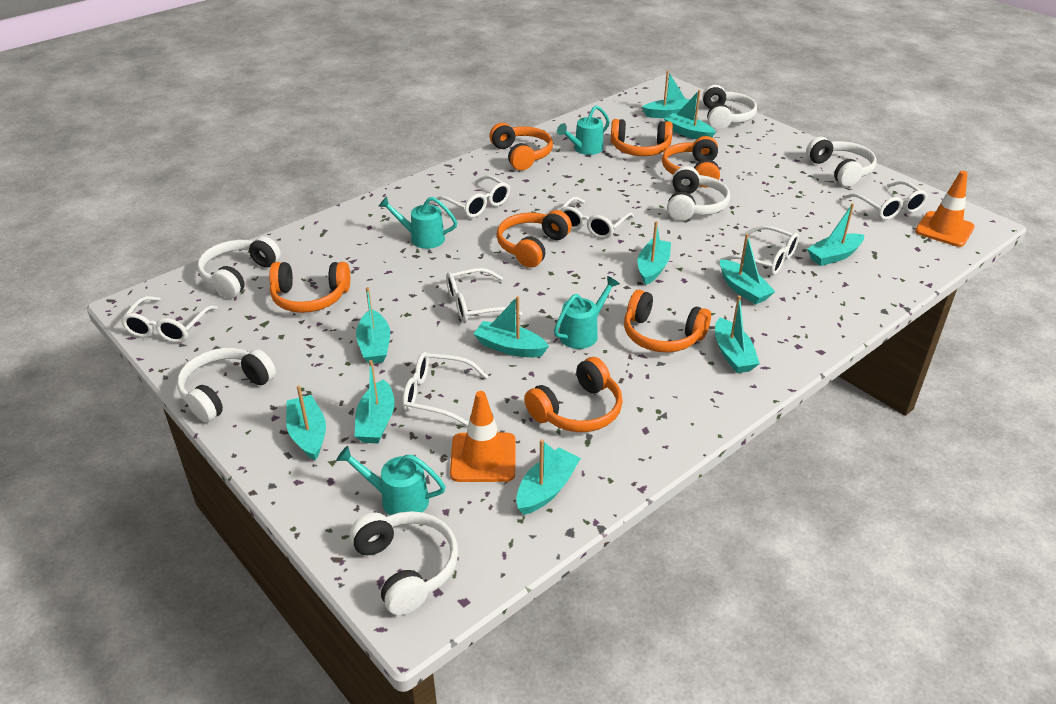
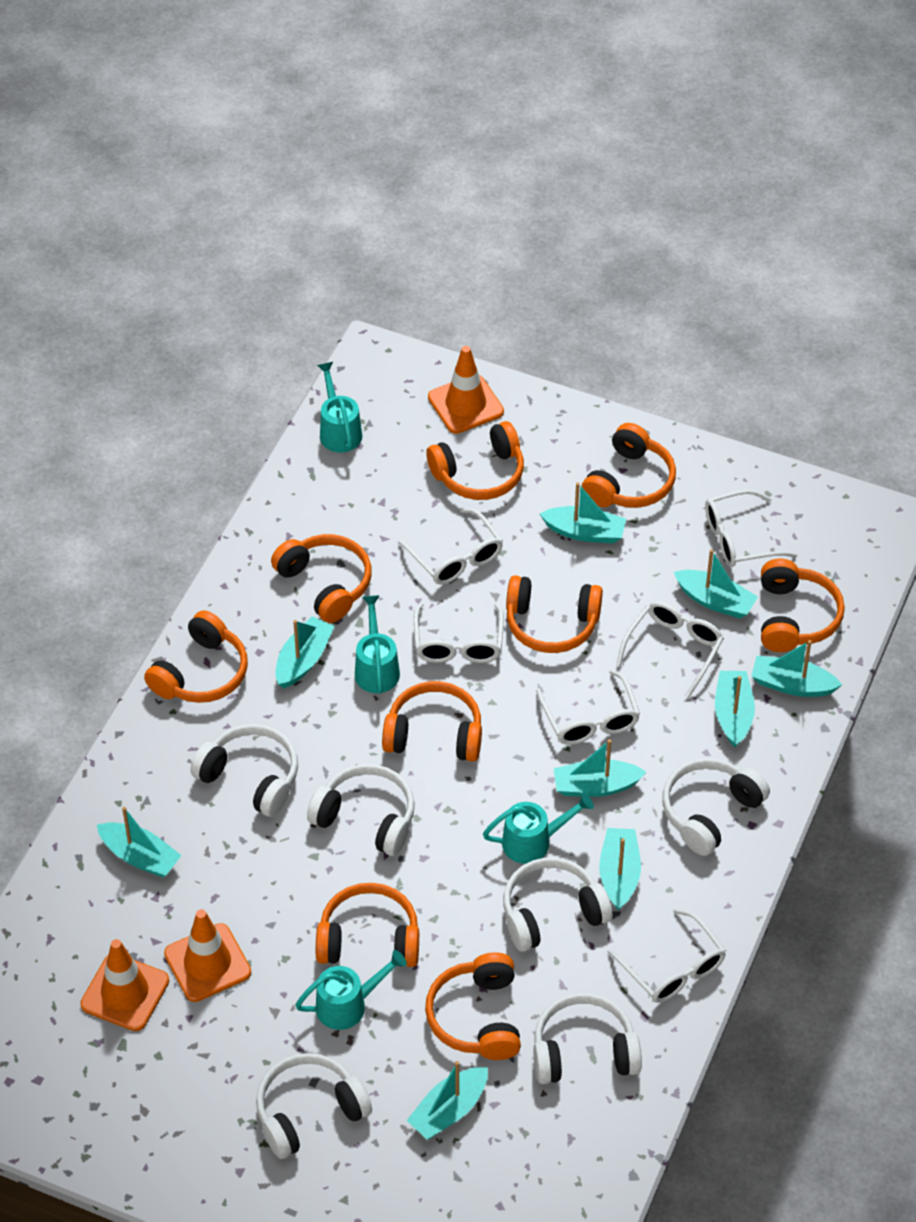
orange headphones: 7 -> 9
orange traffic cone: 2 -> 3
turquoise boat: 11 -> 9
white glasses: 7 -> 6

